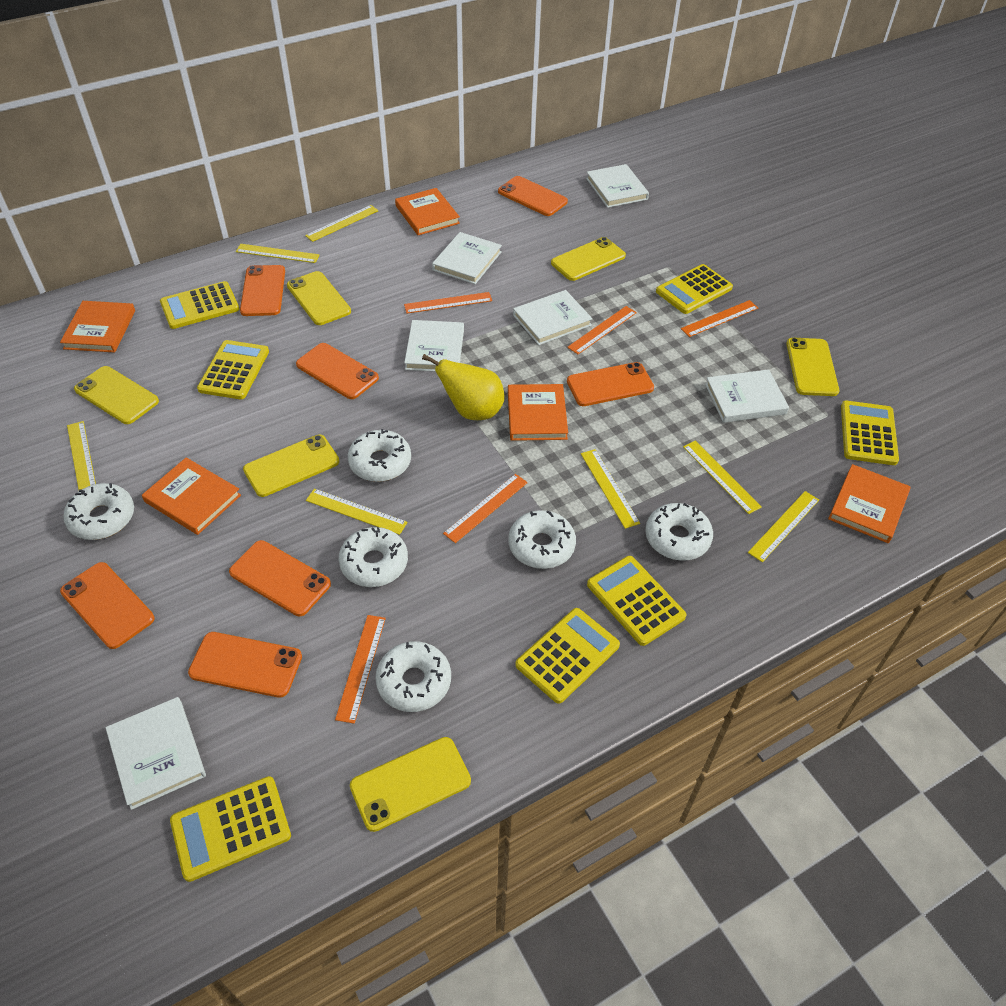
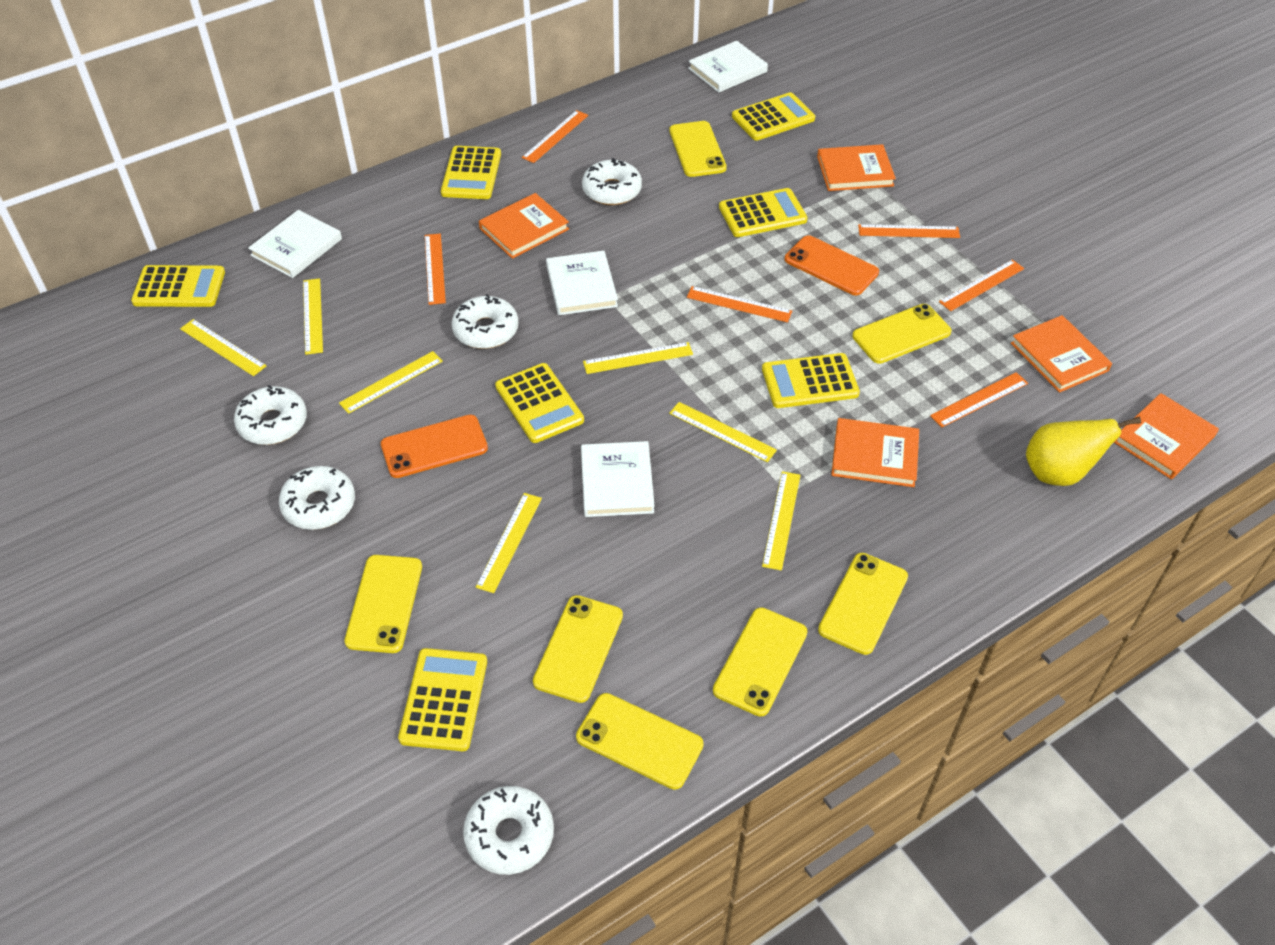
orange phone: 7 -> 2
orange ruler: 5 -> 6
white book: 6 -> 4
white donut: 6 -> 5
yellow phone: 6 -> 7

